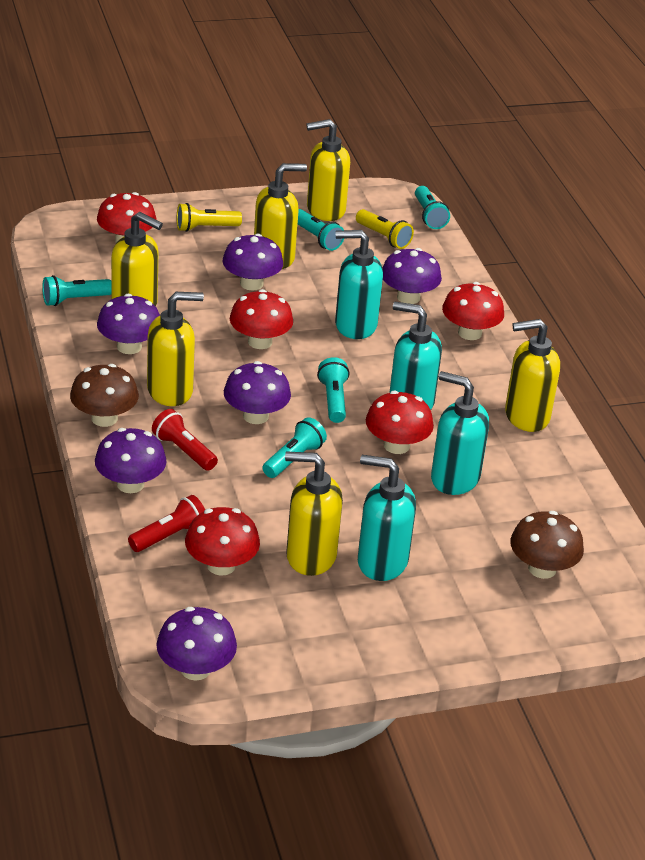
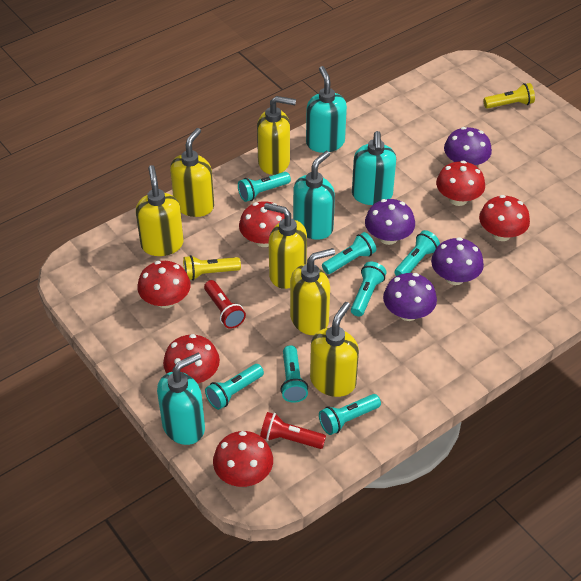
brown mushroom: 2 -> 0
purple mushroom: 6 -> 4
red mushroom: 5 -> 6
turquoise flashlight: 5 -> 7

